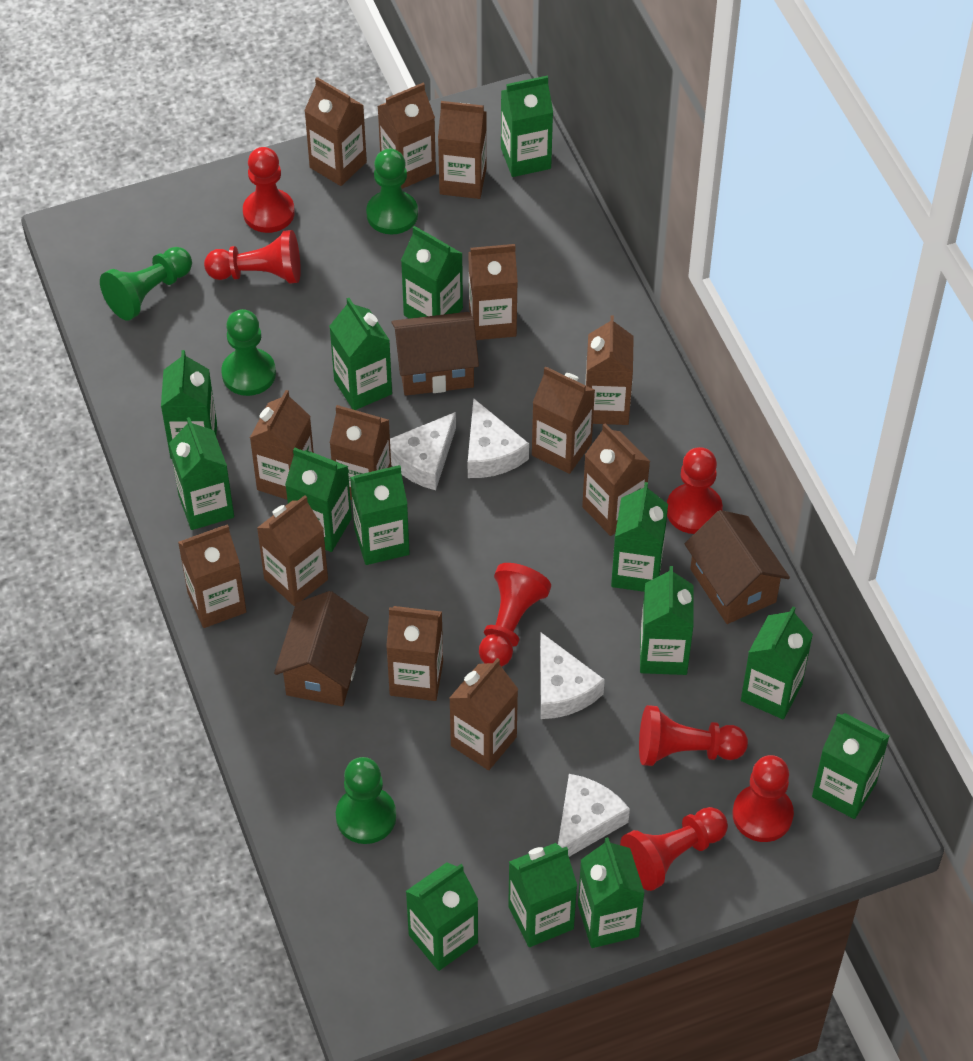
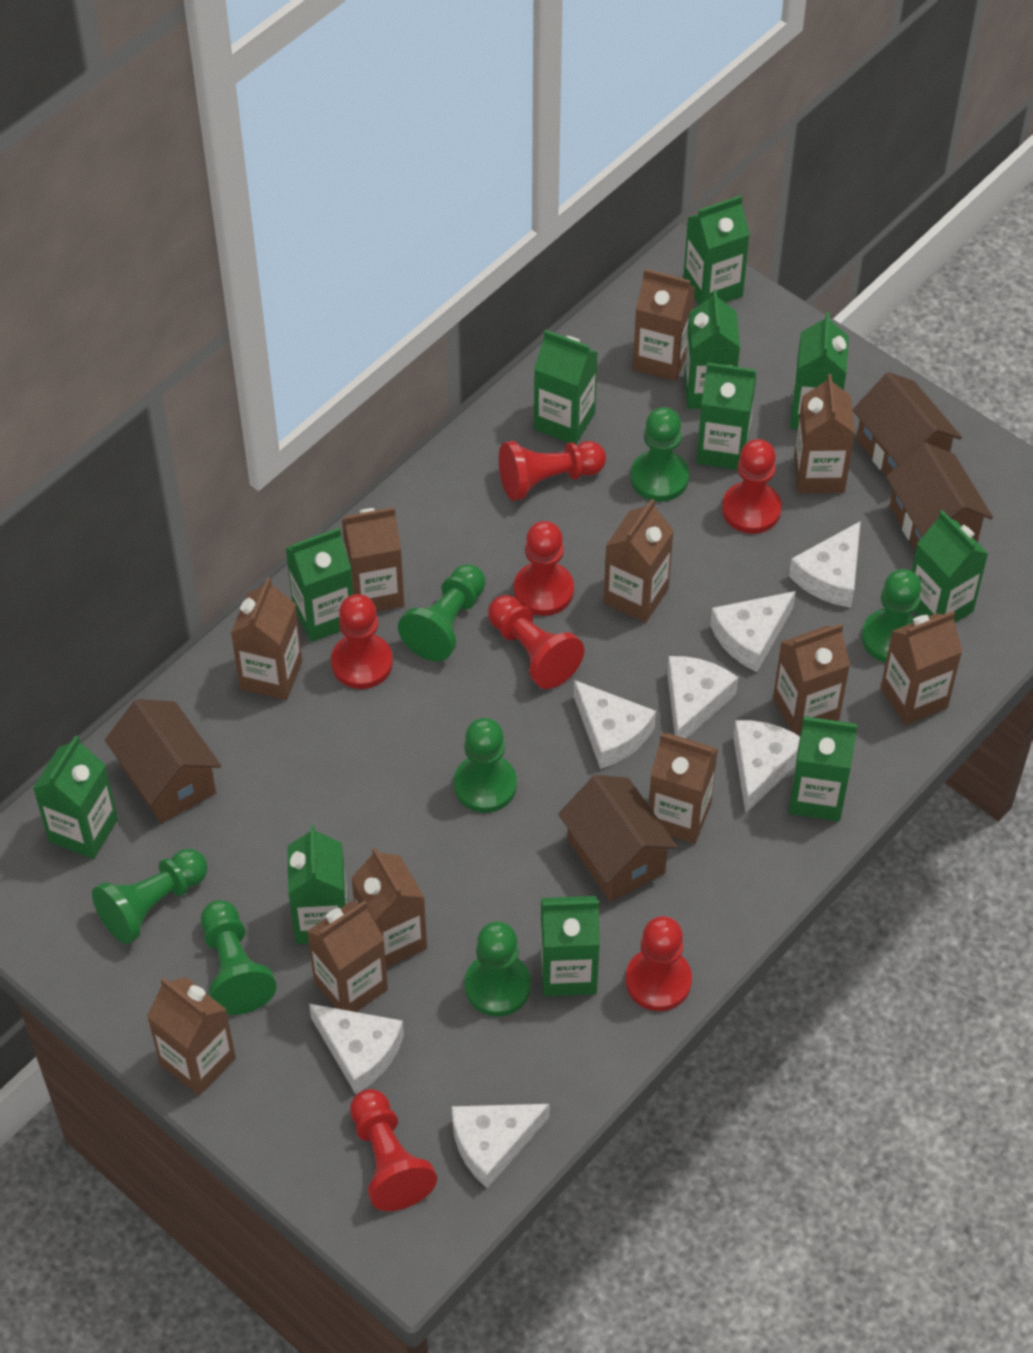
brown carton: 13 -> 11
brown house: 3 -> 4
green carton: 14 -> 11
green pawn: 4 -> 7
white cheese: 4 -> 7

